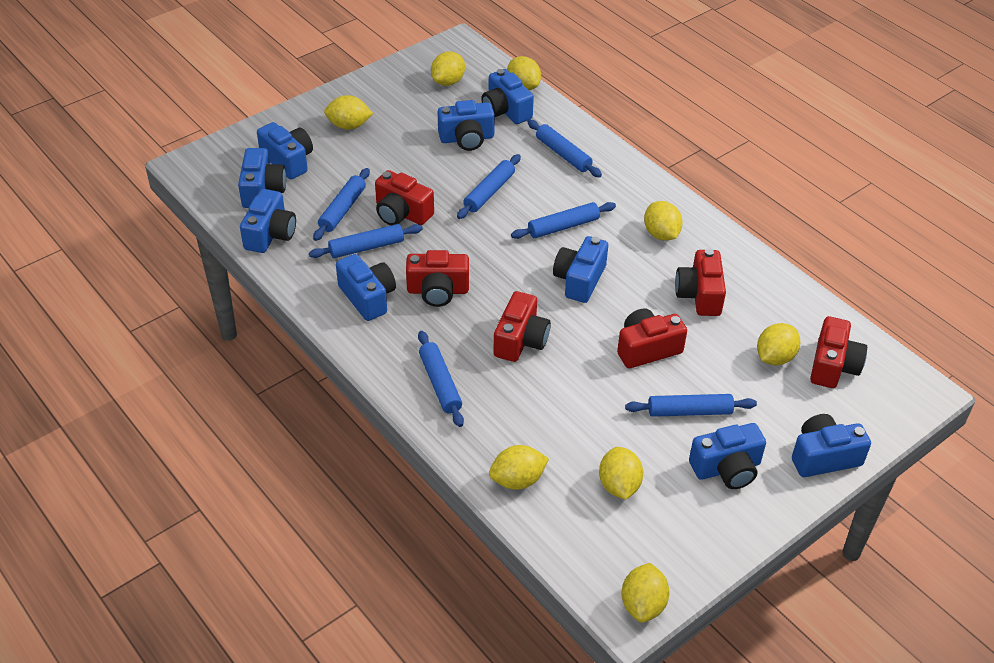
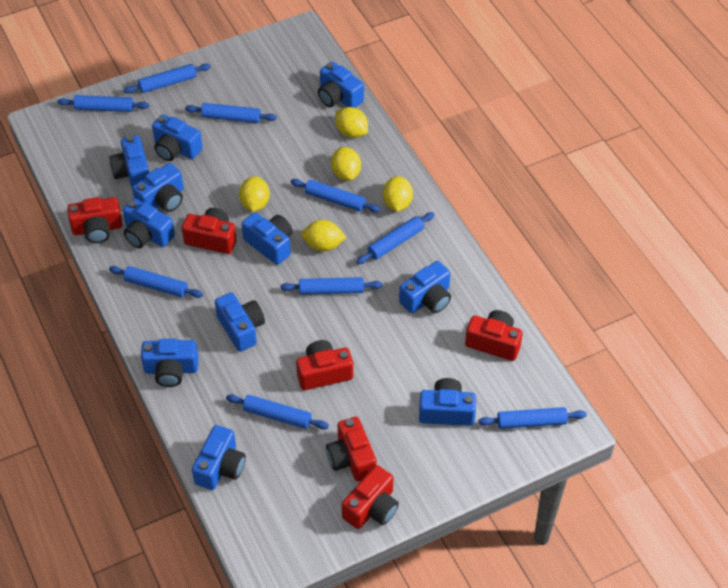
blue camera: 9 -> 11
blue rolling pin: 7 -> 9
yellow lemon: 8 -> 5

